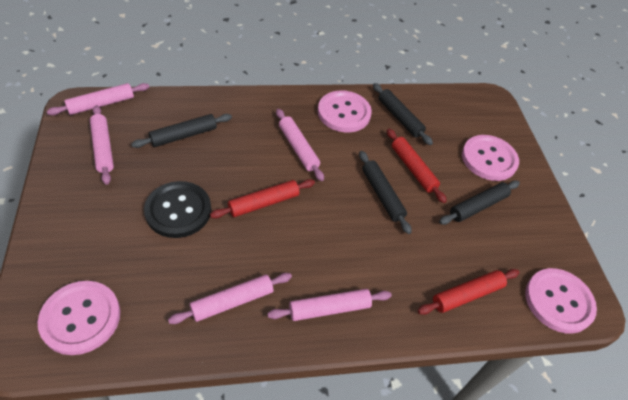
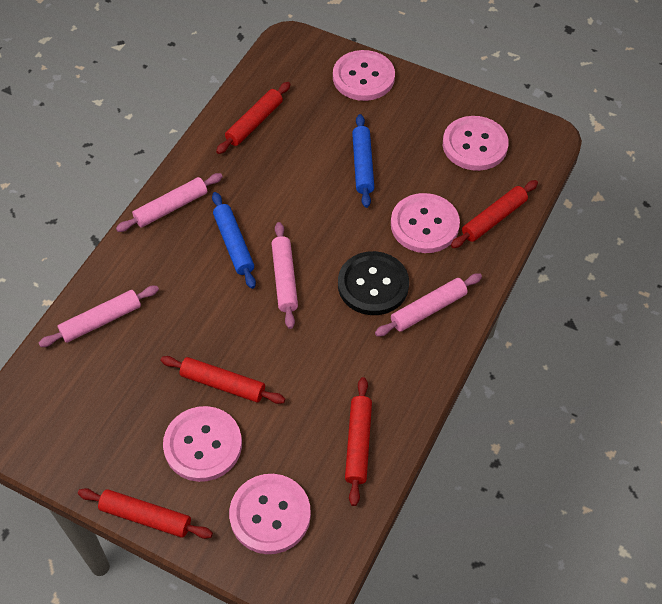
black rolling pin: 4 -> 0
blue rolling pin: 0 -> 2
pink button: 4 -> 5
pink rolling pin: 5 -> 4
red rolling pin: 3 -> 5

